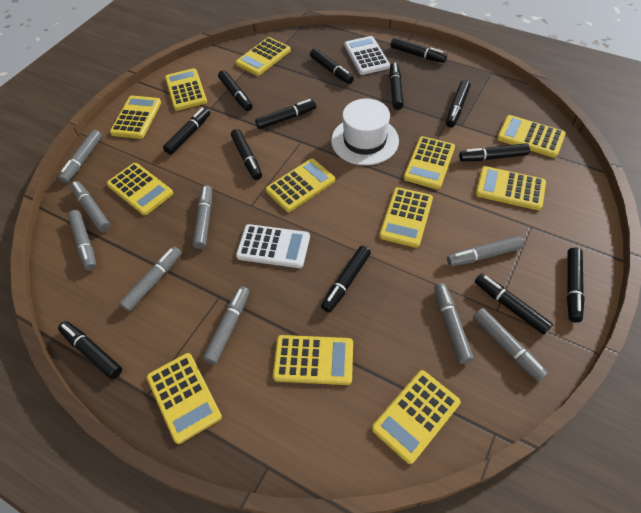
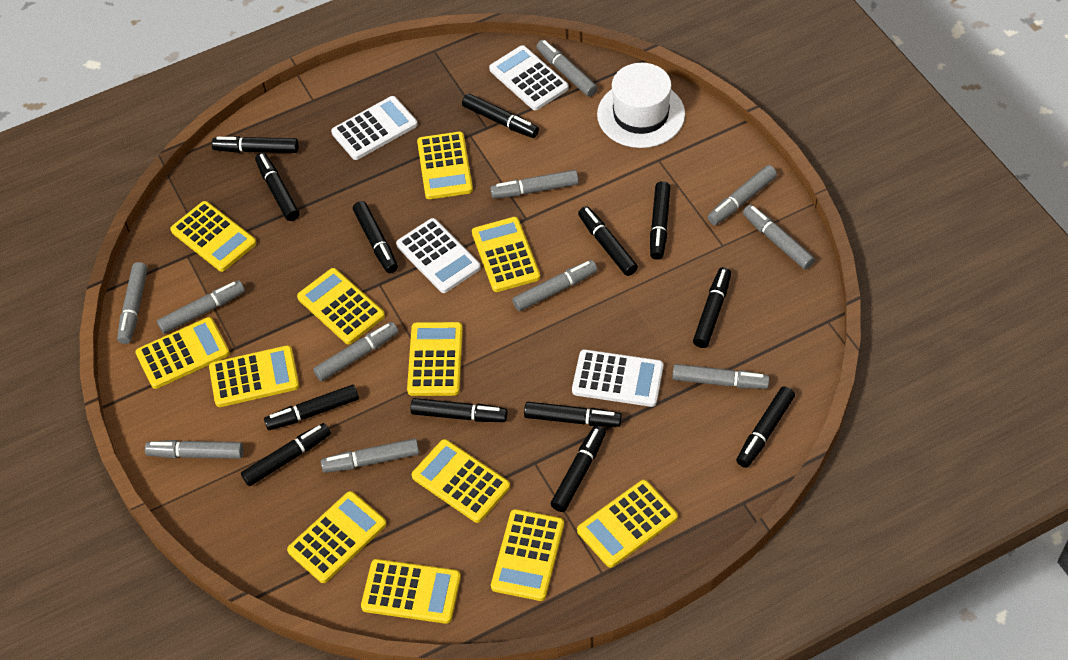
grey marker: 9 -> 11
white calculator: 2 -> 4

